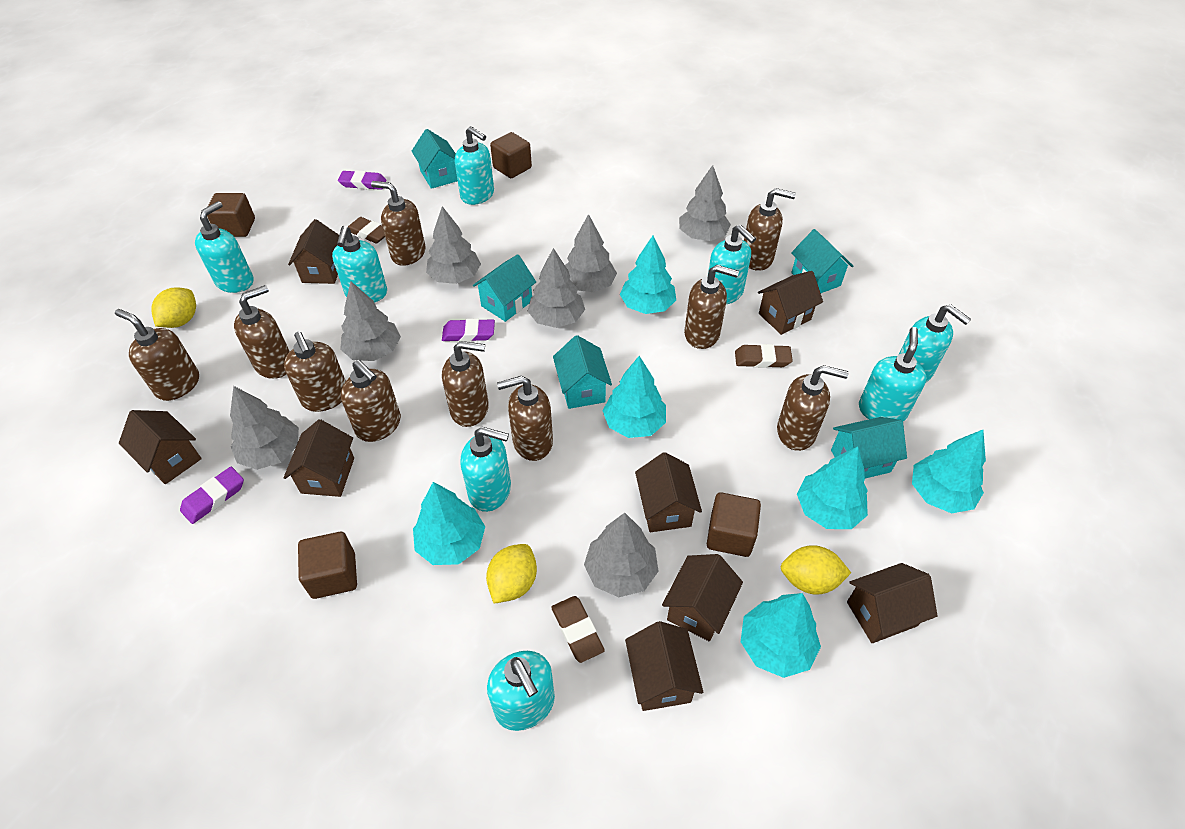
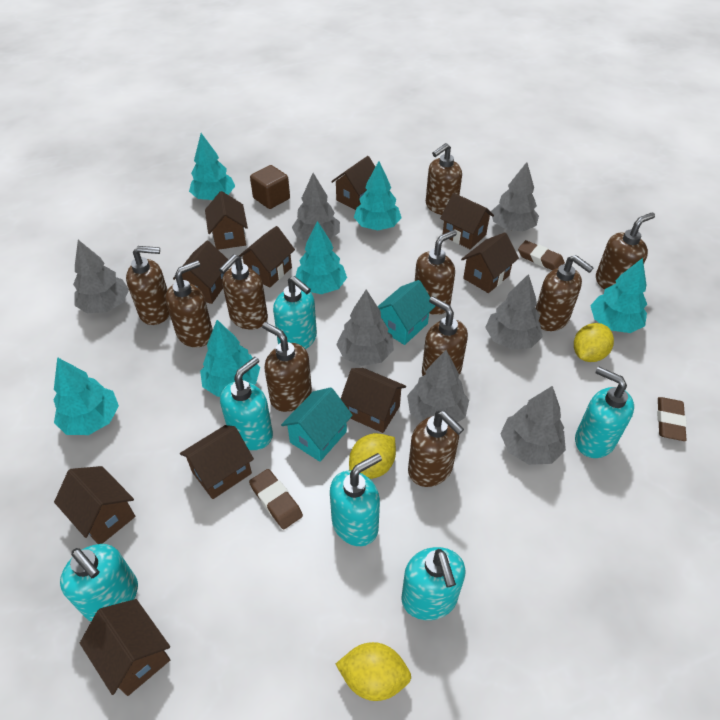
brown cube: 4 -> 1
brown house: 8 -> 10
purple eraser: 3 -> 0
turquoise house: 5 -> 2
turquoise soap dispenser: 8 -> 6

